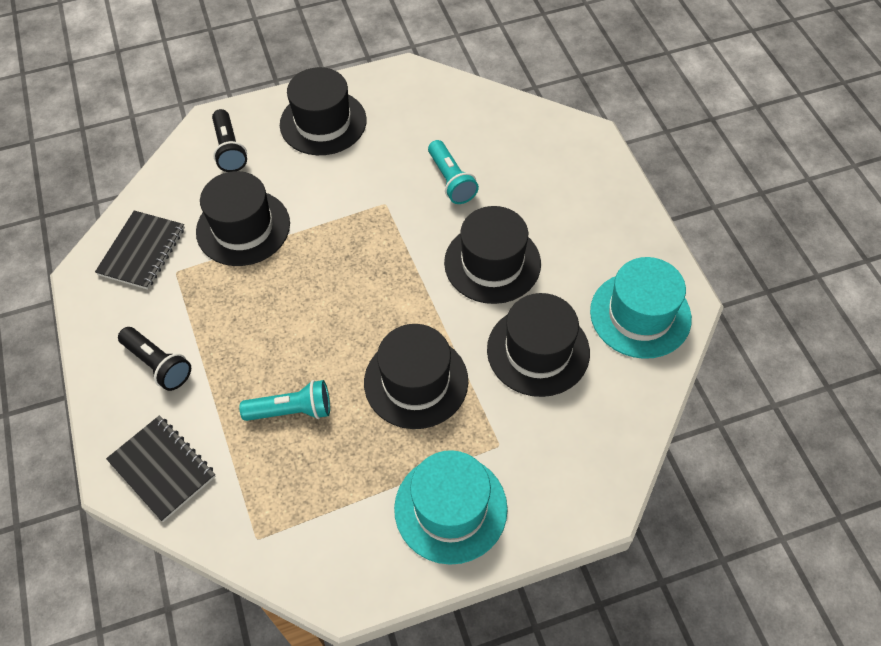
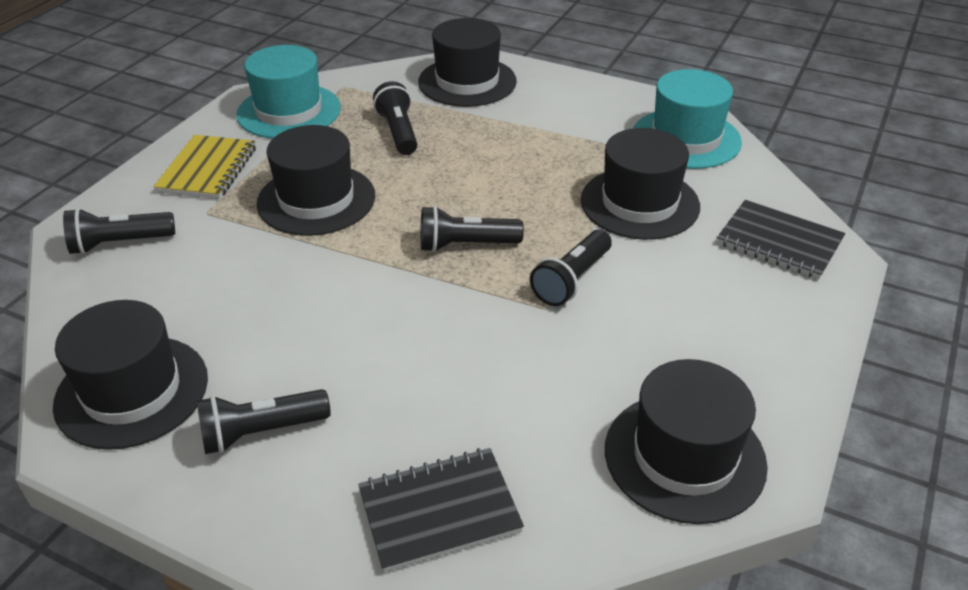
black flashlight: 2 -> 5
turquoise flashlight: 2 -> 0
yellow notebook: 0 -> 1

